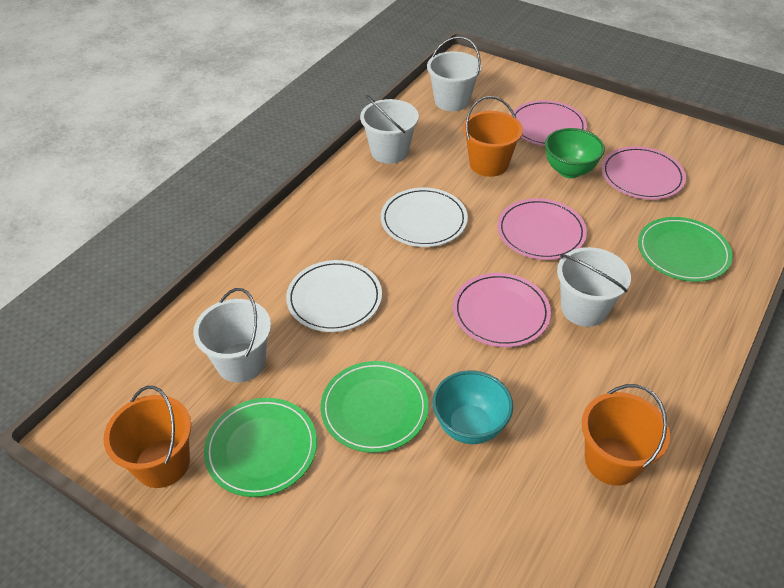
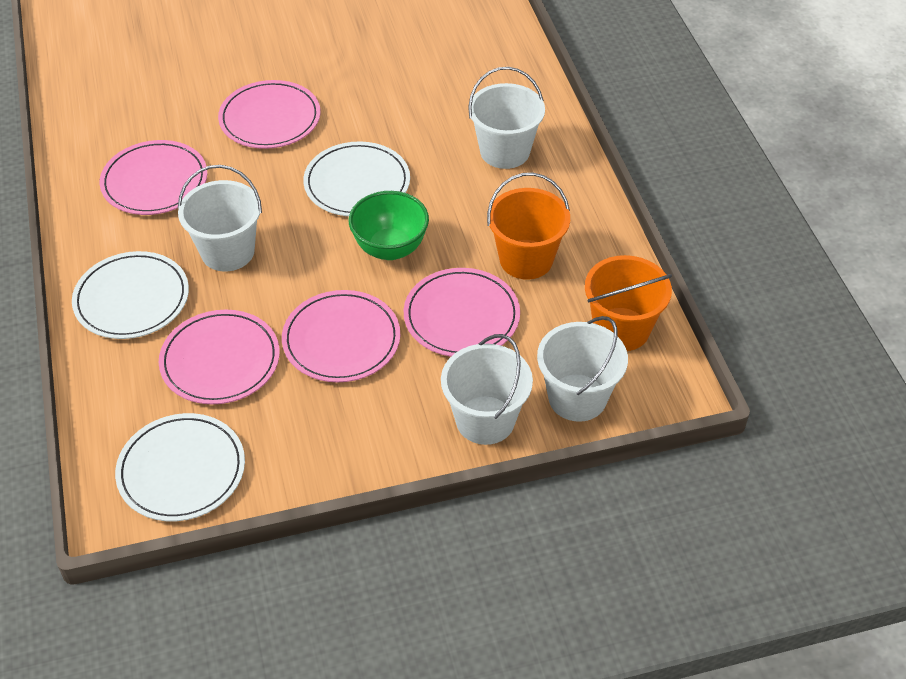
green plate: 3 -> 0
orange bucket: 3 -> 2
pink plate: 4 -> 5
turquoise bowl: 1 -> 0
white plate: 2 -> 3

